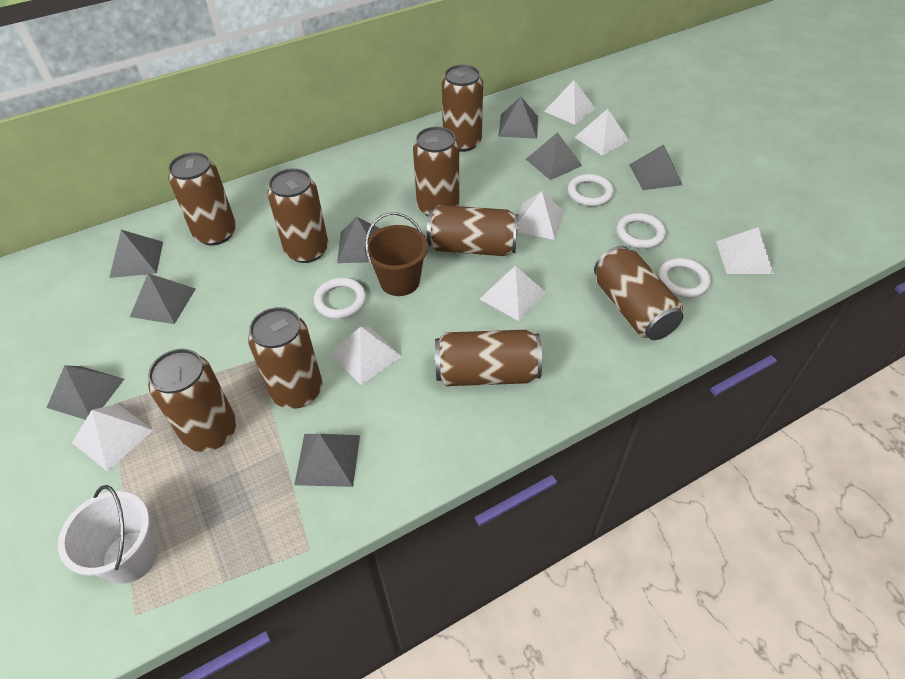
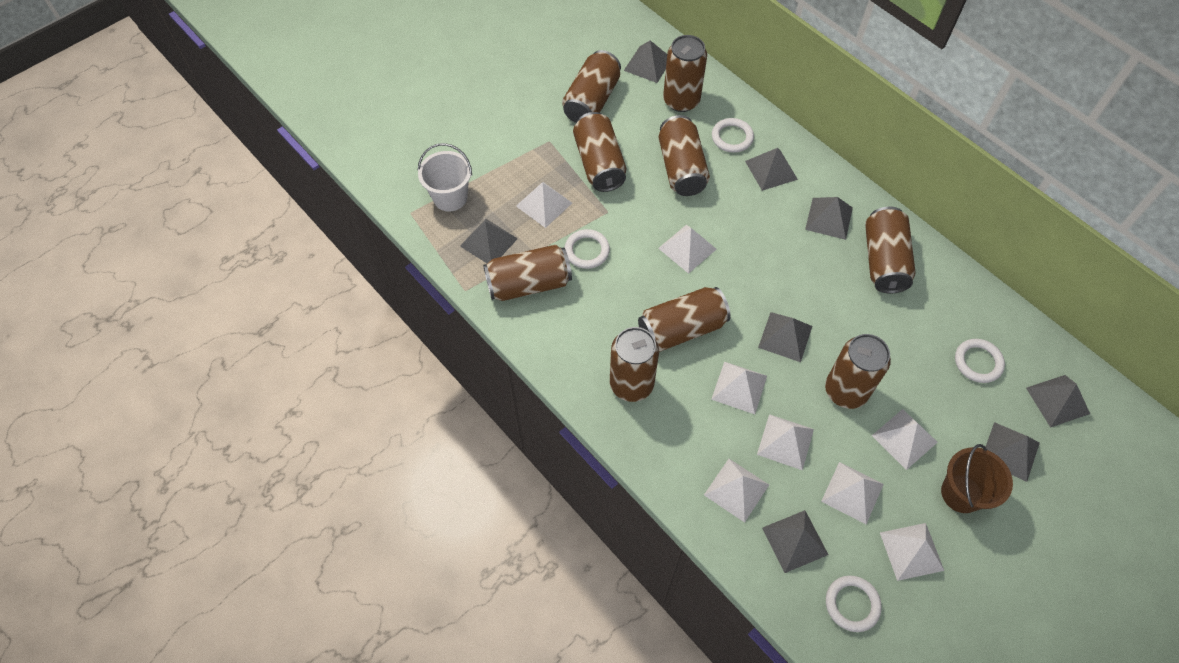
white pyramid: 7 -> 8

